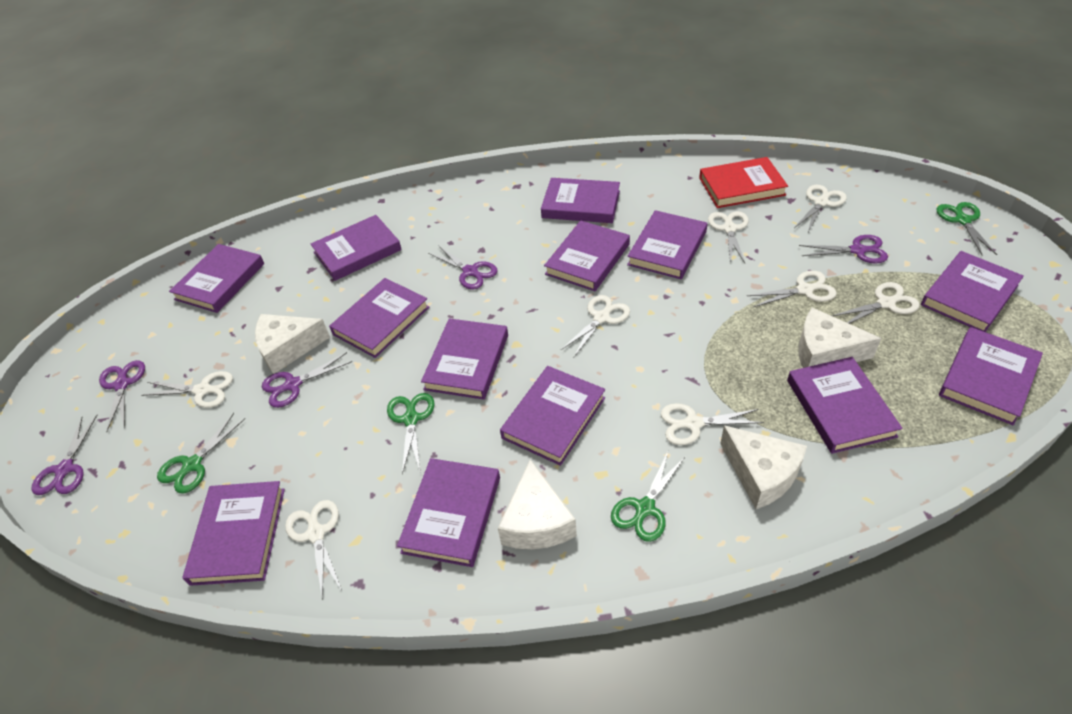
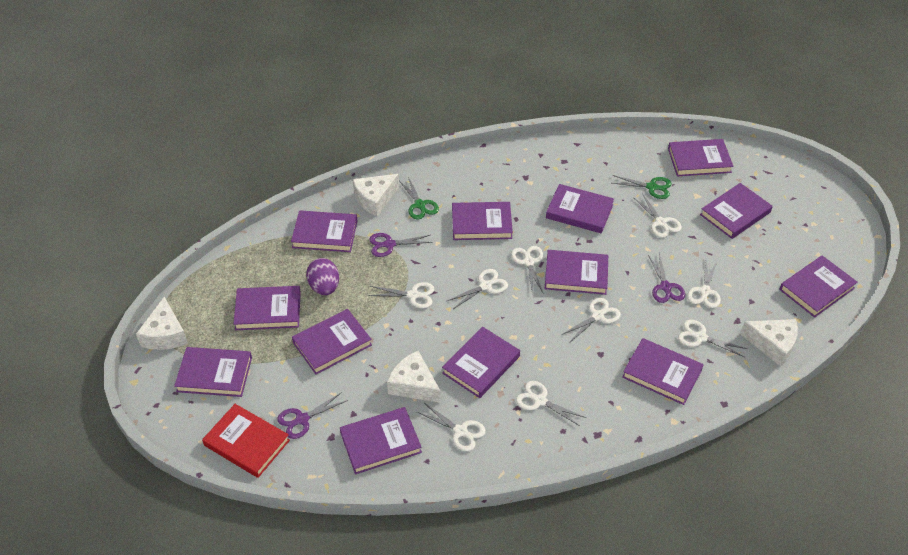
green scissors: 4 -> 2
purple egg: 0 -> 1
purple scissors: 5 -> 3
white scissors: 8 -> 9

